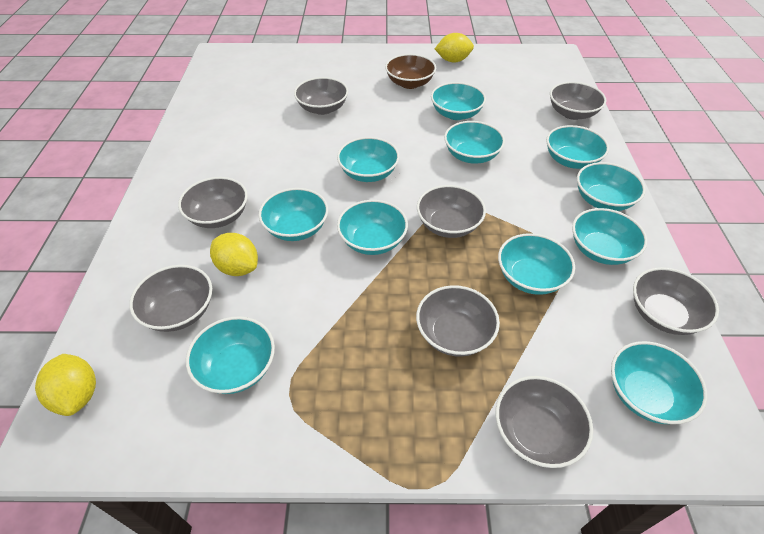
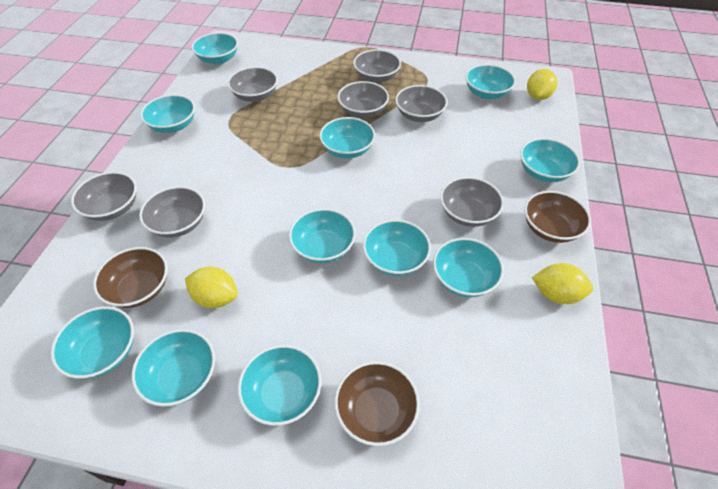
brown bowl: 1 -> 3
grey bowl: 8 -> 7

